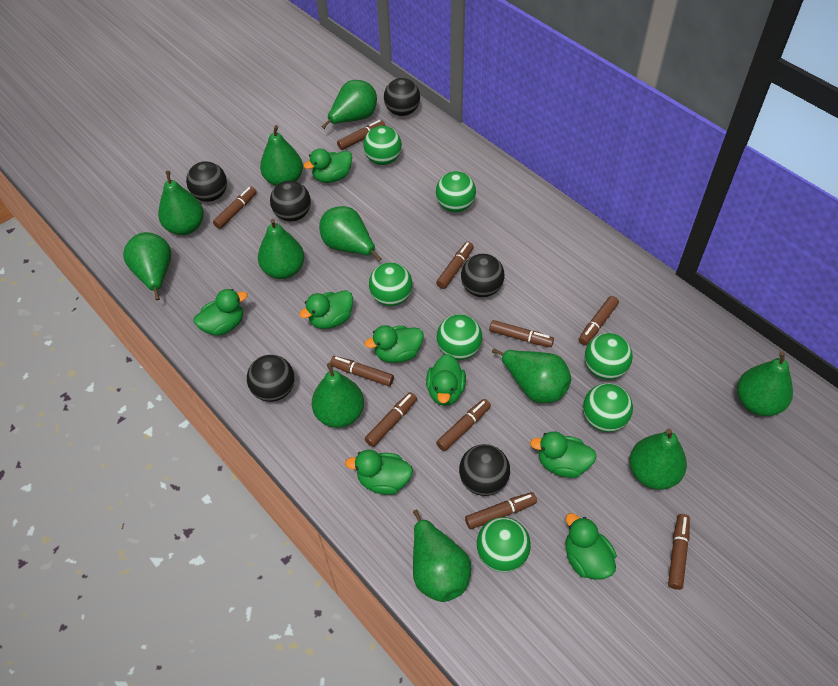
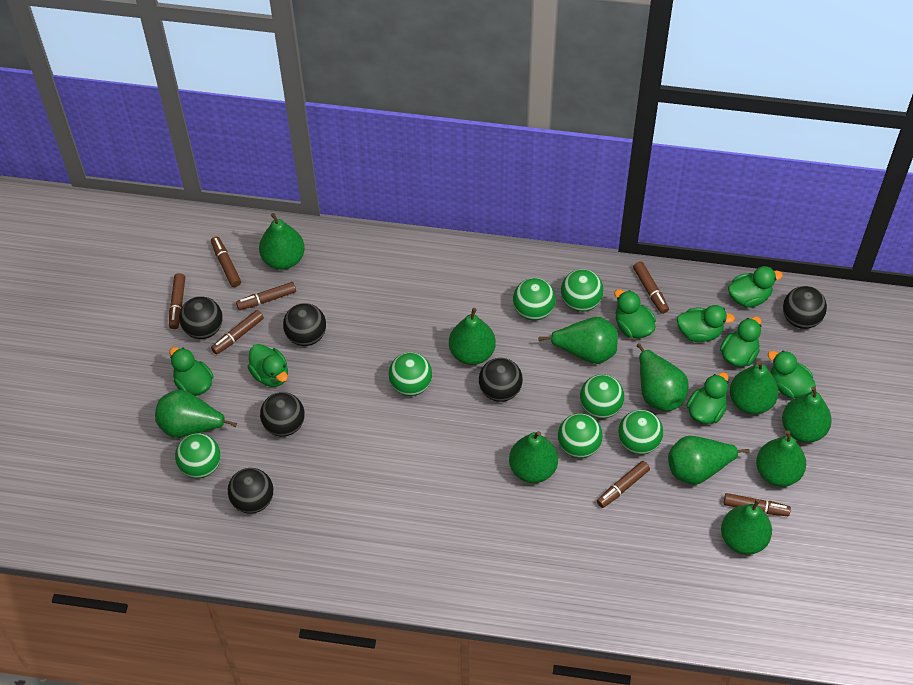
brown marker: 10 -> 7

